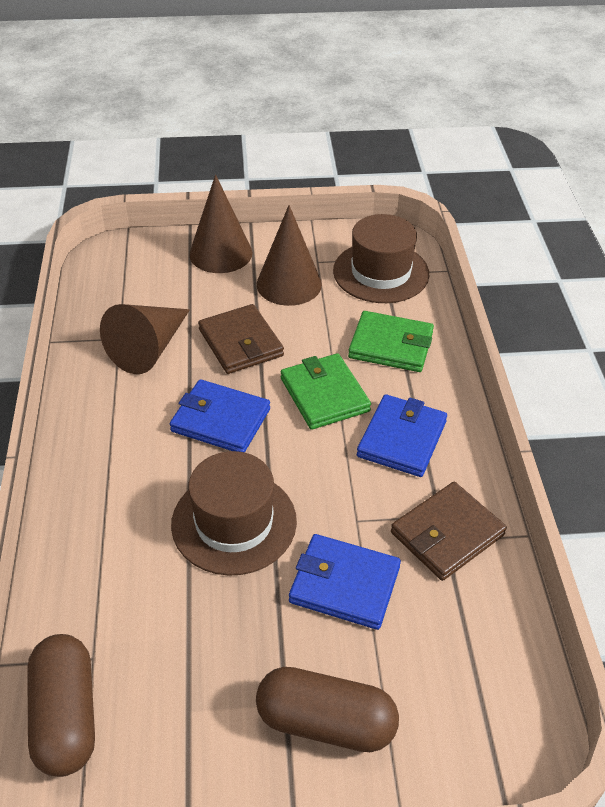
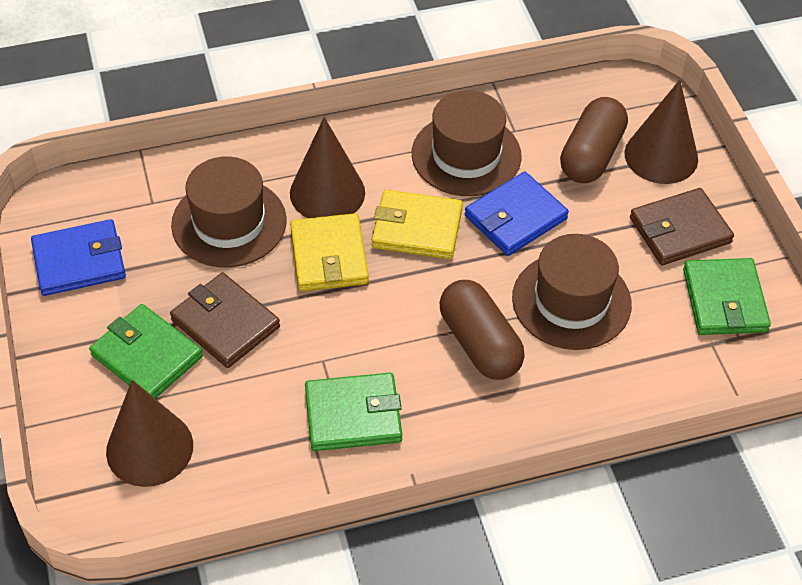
blue wallet: 3 -> 2
brown hat: 2 -> 3
green wallet: 2 -> 3
yellow wallet: 0 -> 2

